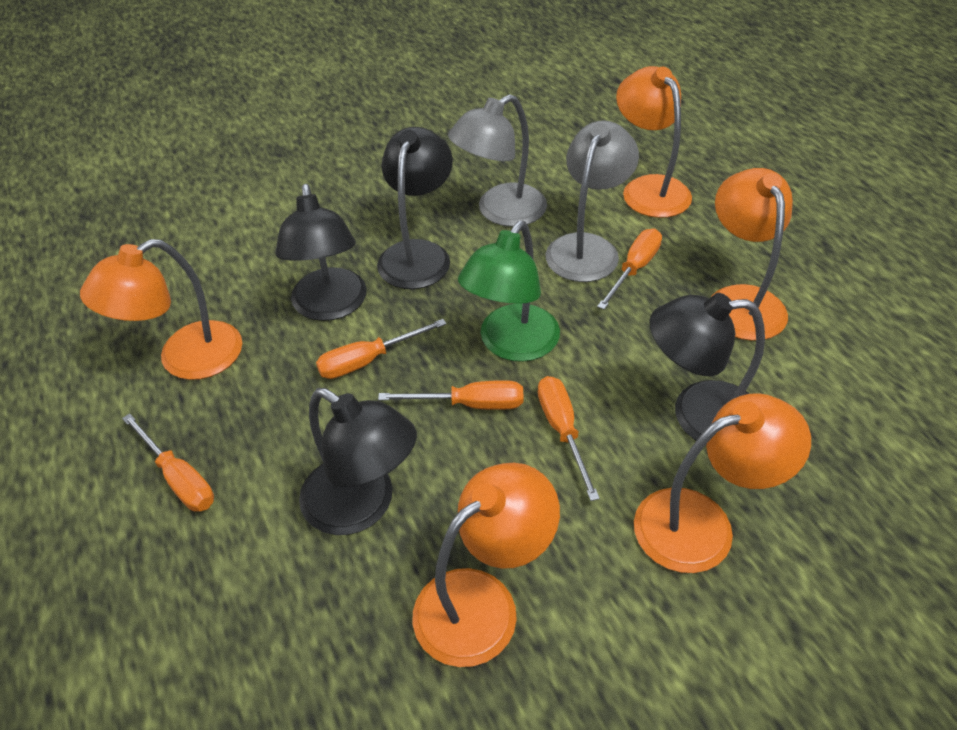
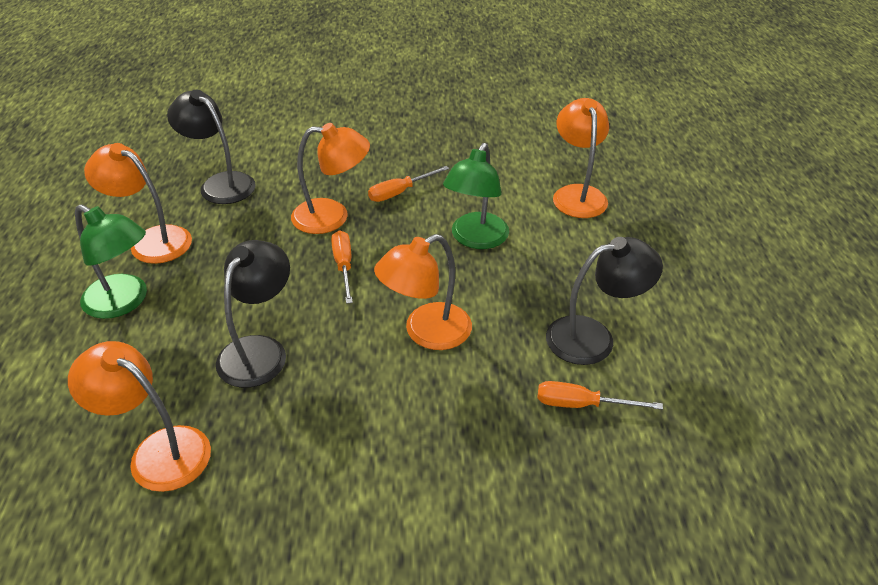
black lamp: 4 -> 3
green lamp: 1 -> 2
grey lamp: 2 -> 0
orange screwdriver: 5 -> 3

